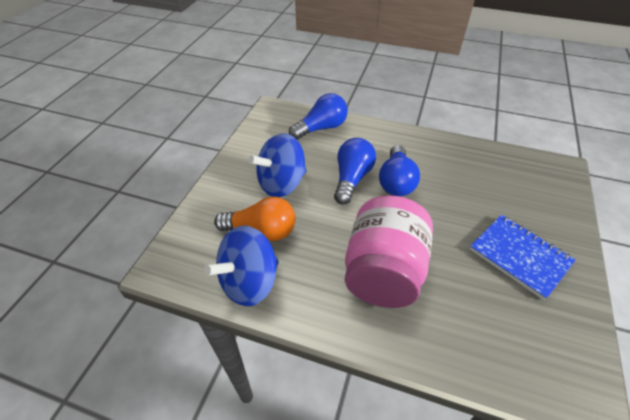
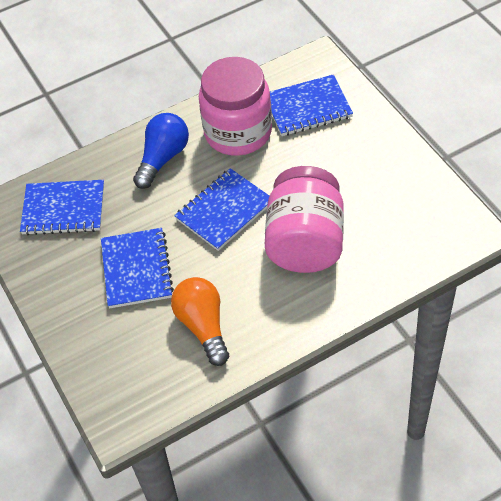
blue light bulb: 3 -> 1
blue notebook: 1 -> 4
blue spinning top: 2 -> 0
pink jar: 1 -> 2

